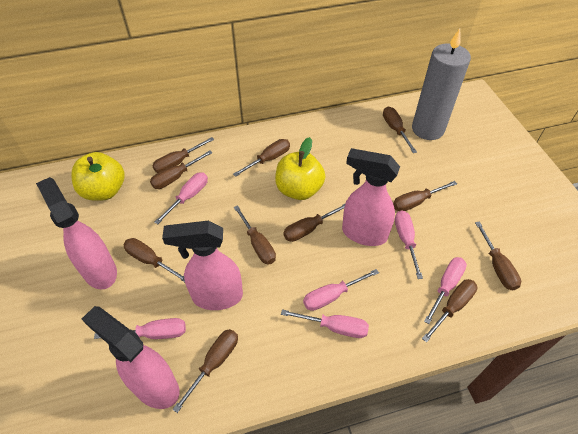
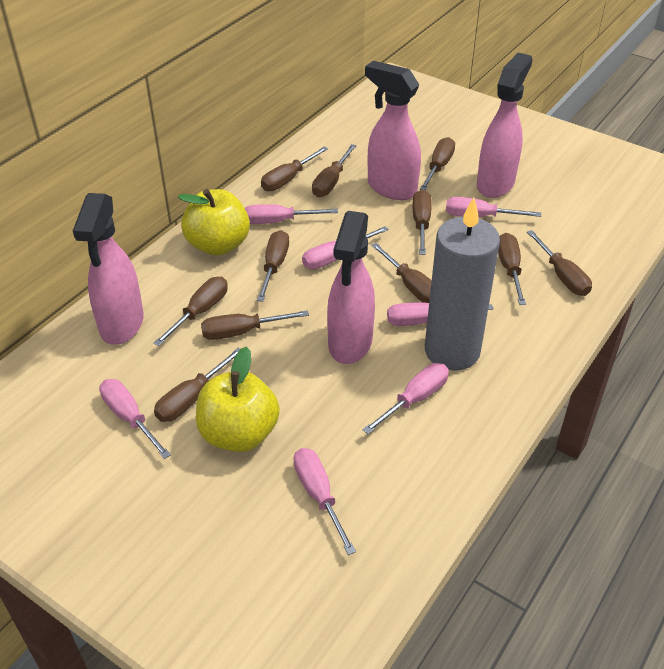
pink screwdriver: 6 -> 7

